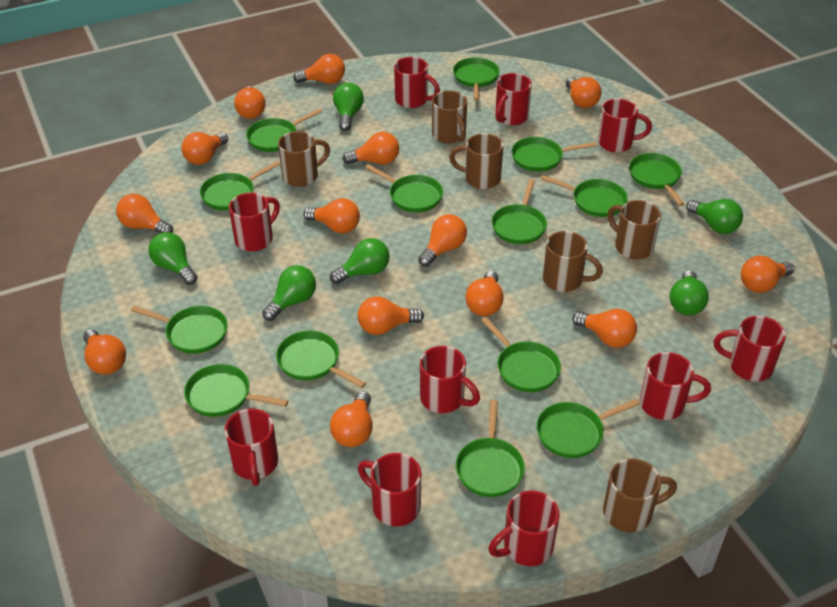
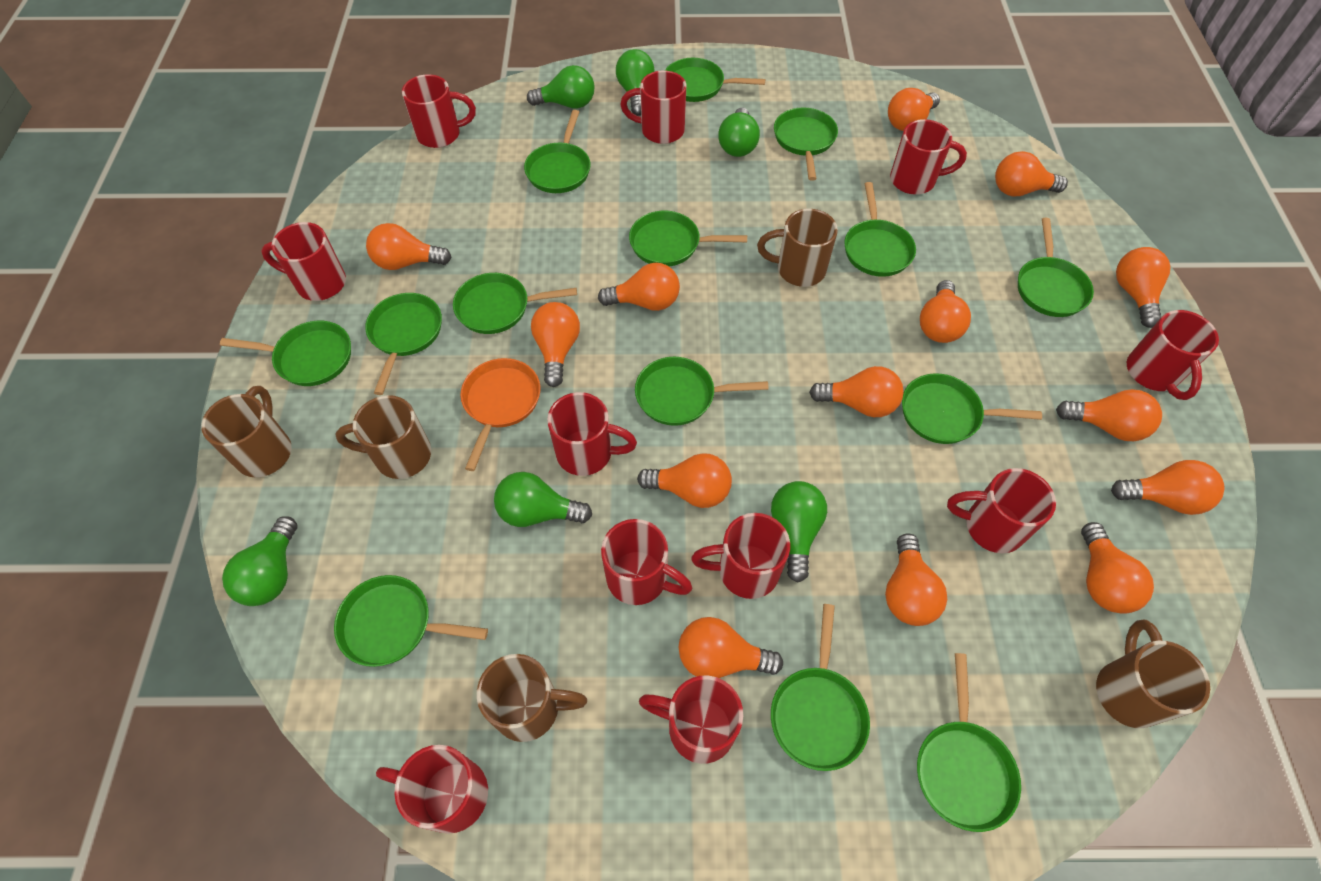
brown mug: 6 -> 5
orange pan: 0 -> 1
red mug: 10 -> 11

